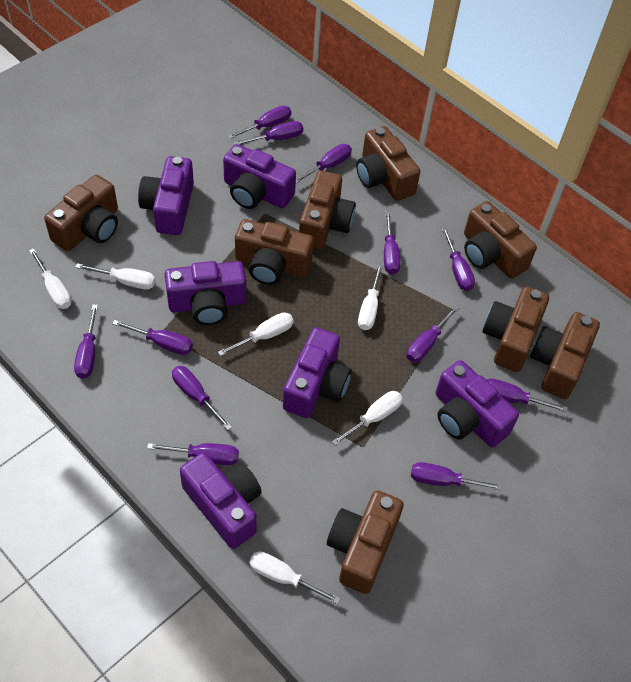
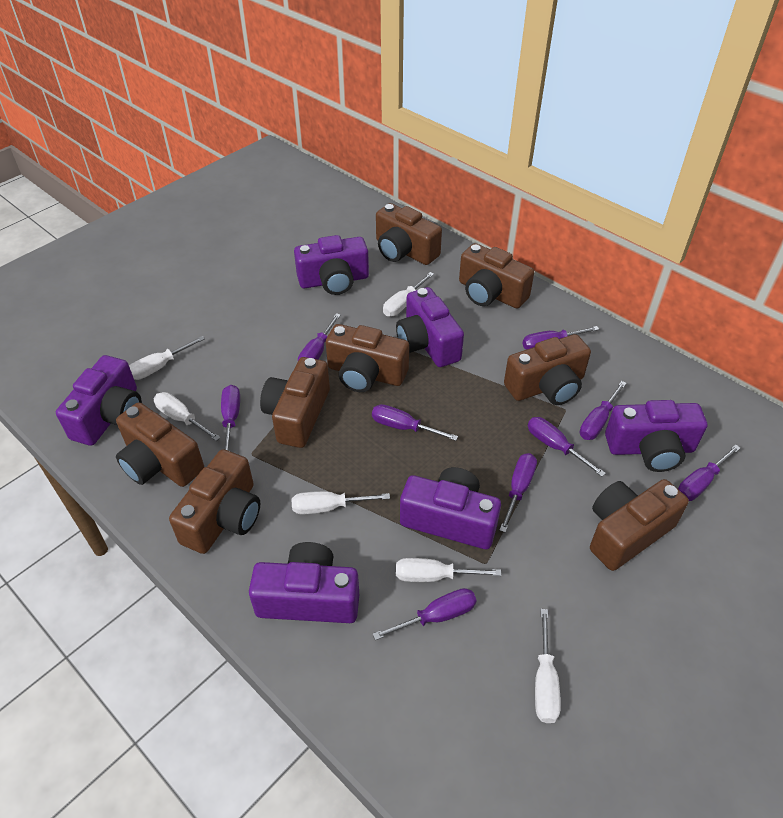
purple screwdriver: 12 -> 9

